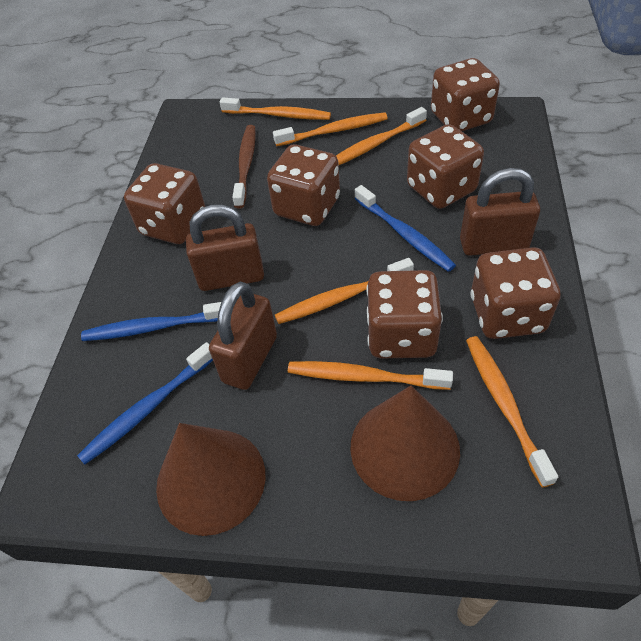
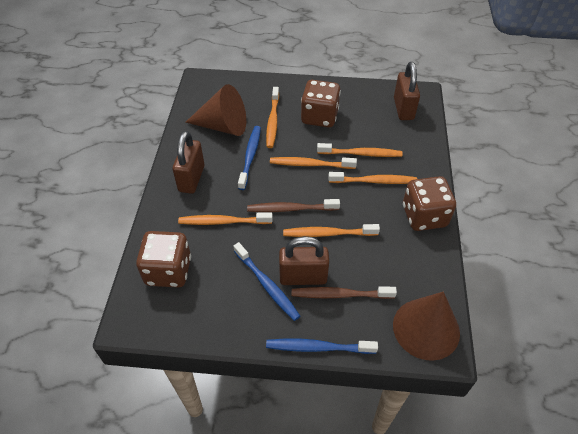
brown dice: 6 -> 3
brown toothbrush: 1 -> 2

